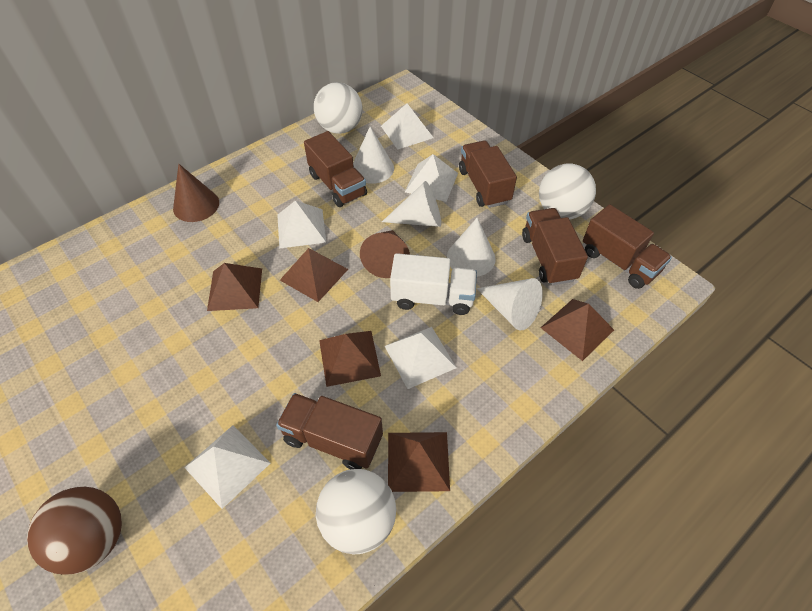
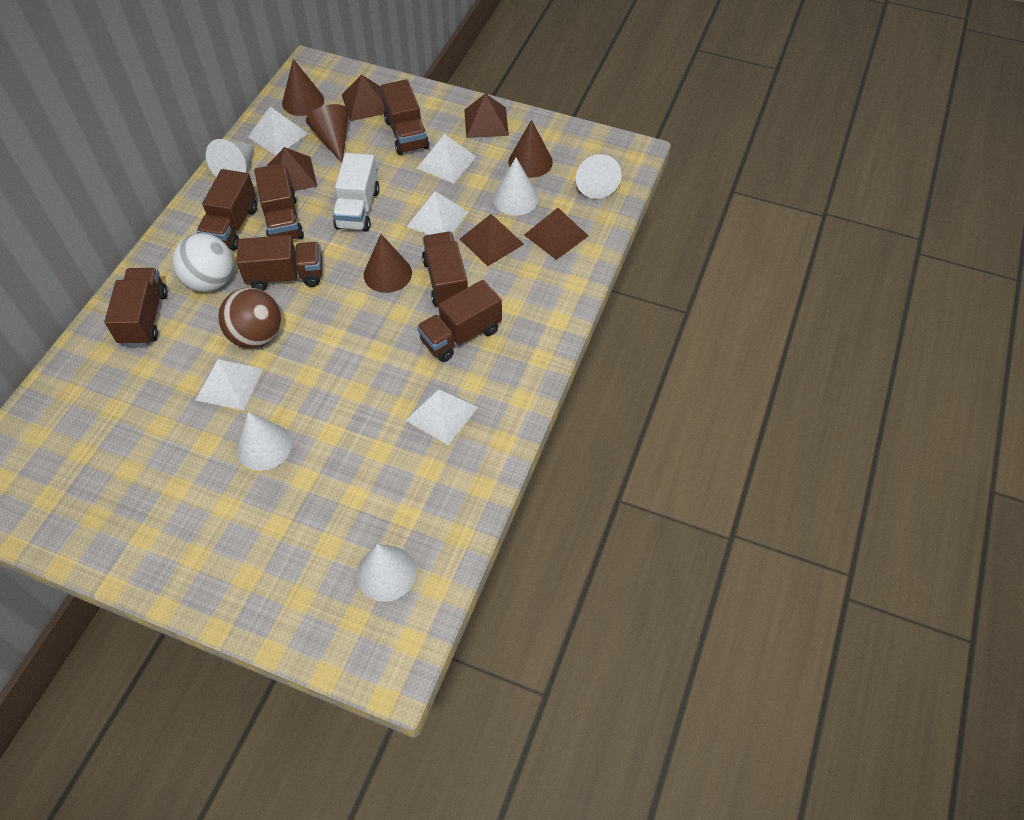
brown cone: 2 -> 4
brown truck: 5 -> 7
white ball: 3 -> 1
white cone: 4 -> 5

